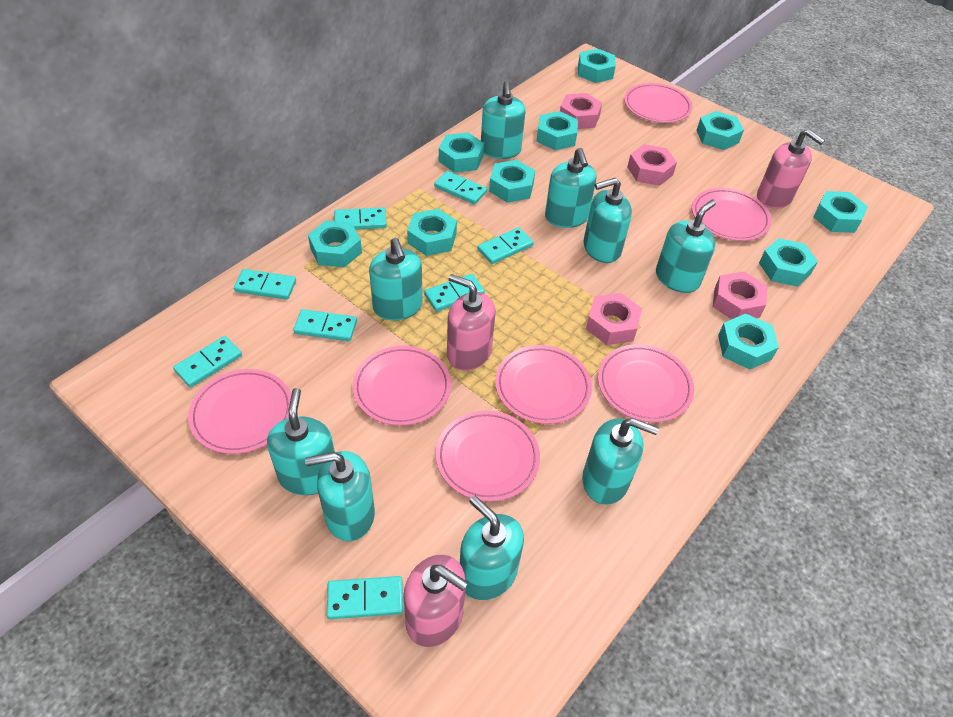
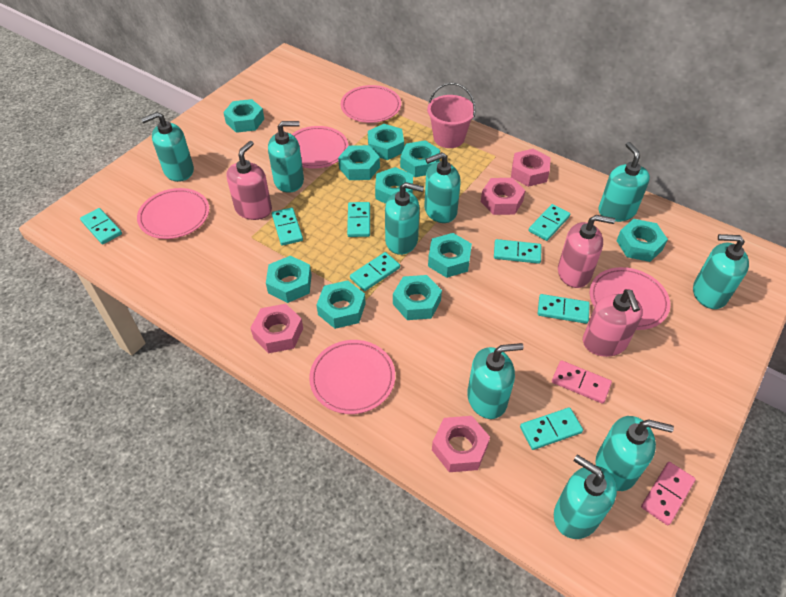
pink bucket: 0 -> 1
pink domino: 0 -> 2
pink plate: 7 -> 5

